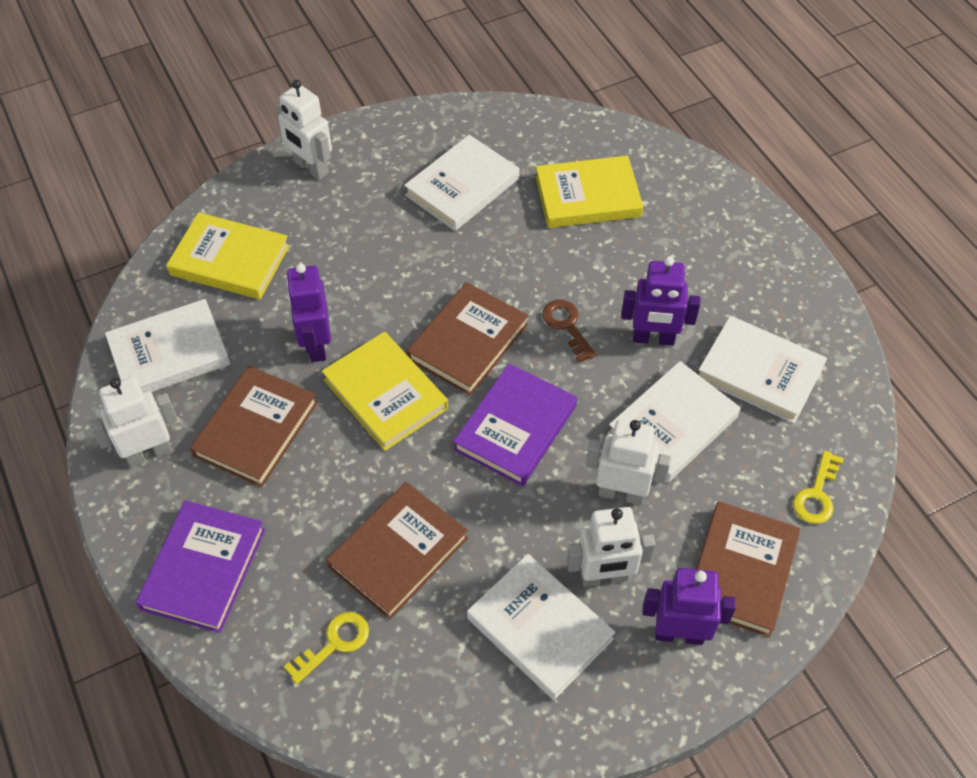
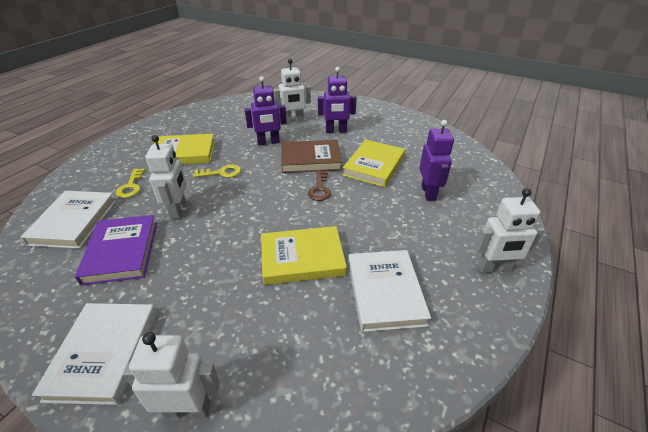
brown book: 4 -> 1
purple book: 2 -> 1
white book: 5 -> 3

